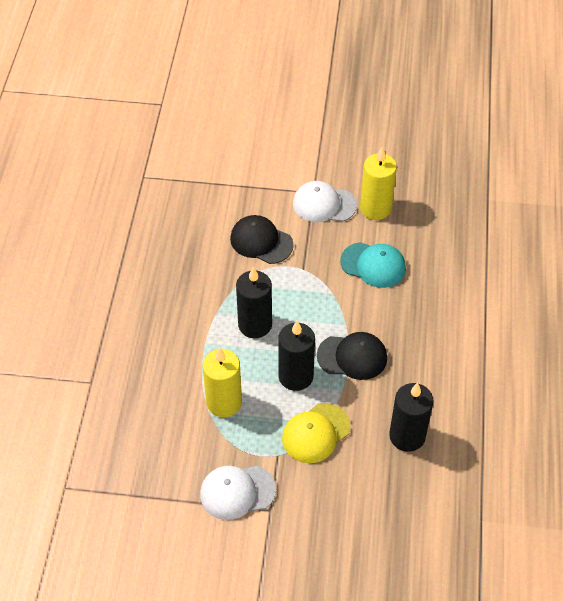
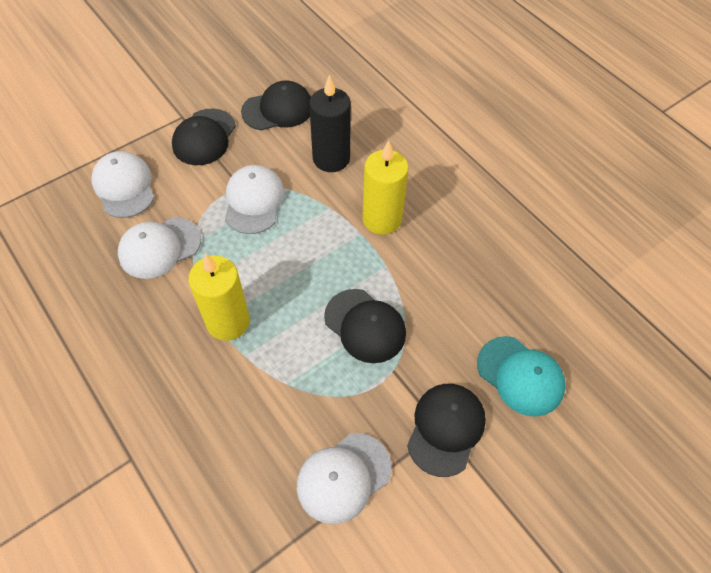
black candle: 3 -> 1
black cap: 2 -> 4
white cap: 2 -> 4
yellow cap: 1 -> 0

